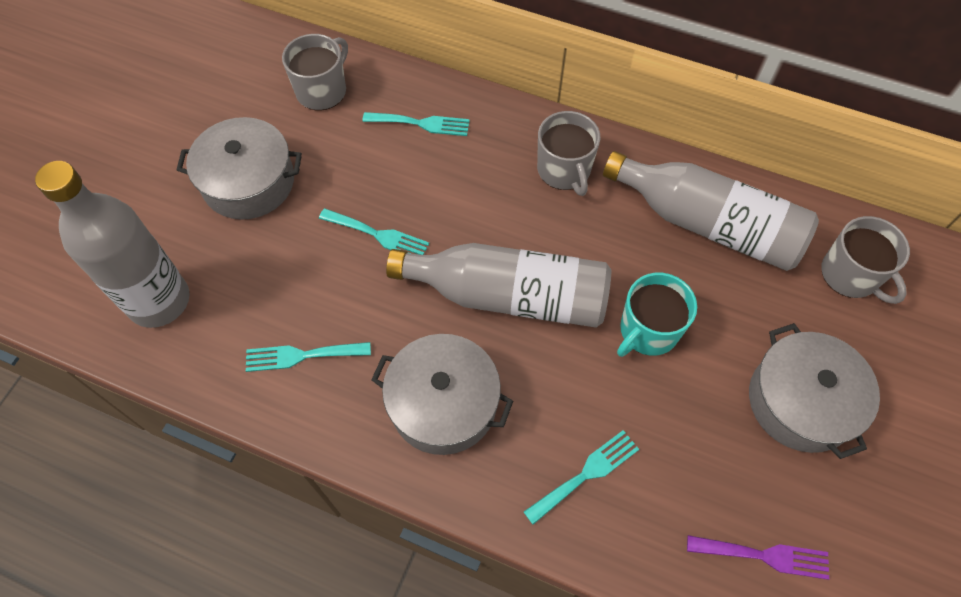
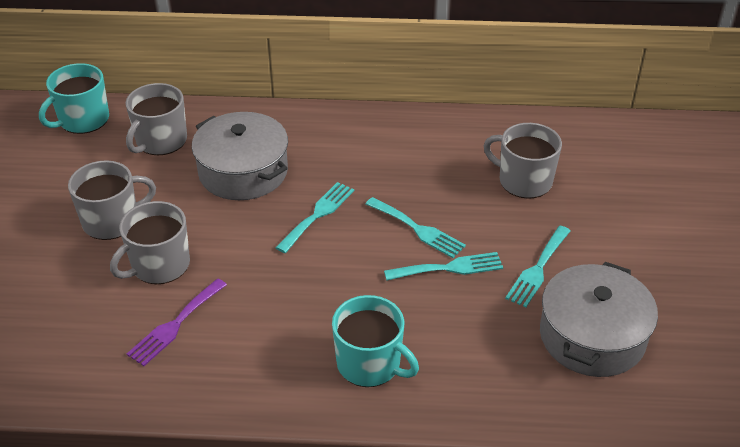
grey bottle: 3 -> 0
grey mug: 3 -> 4
grey pot: 3 -> 2
turquoise mug: 1 -> 2

